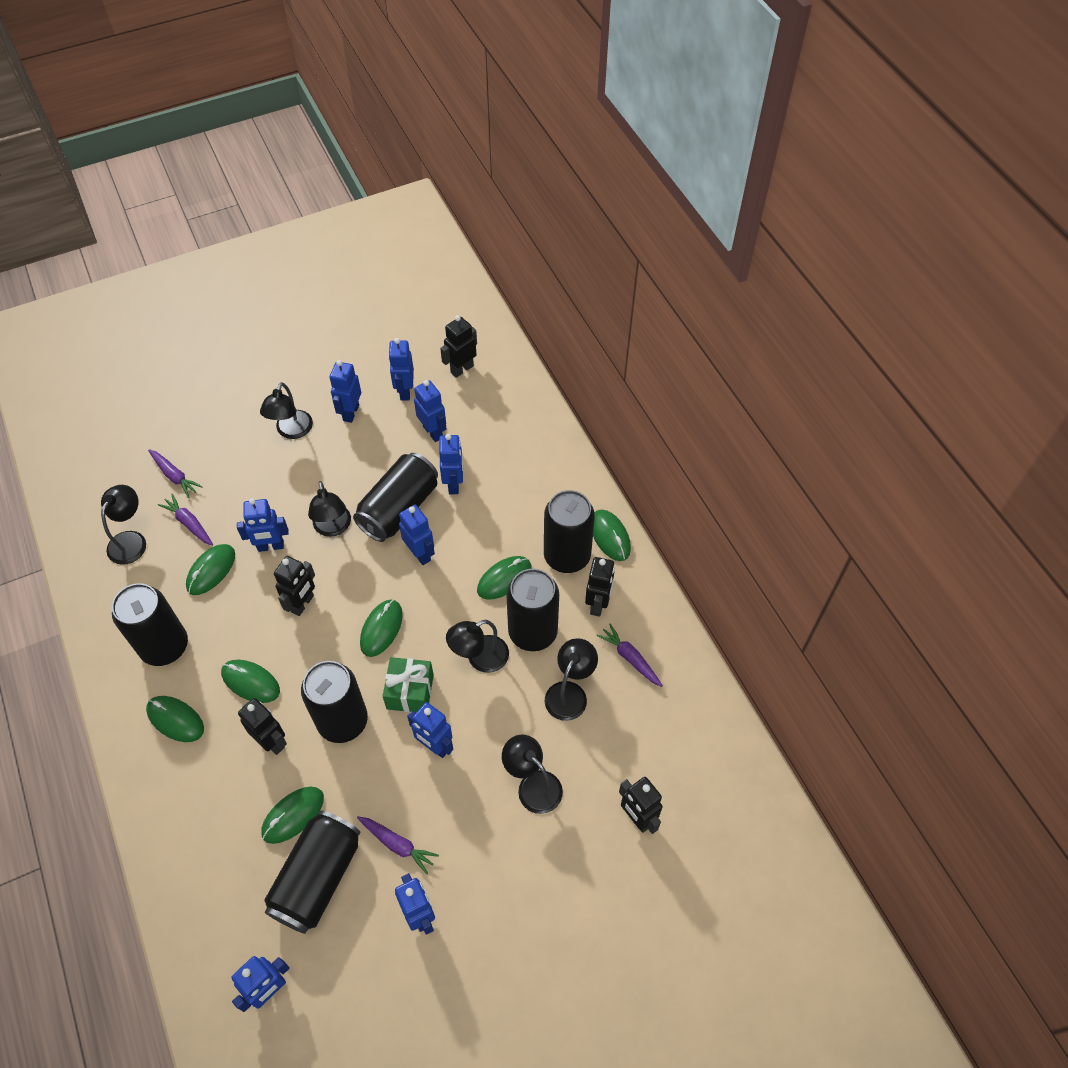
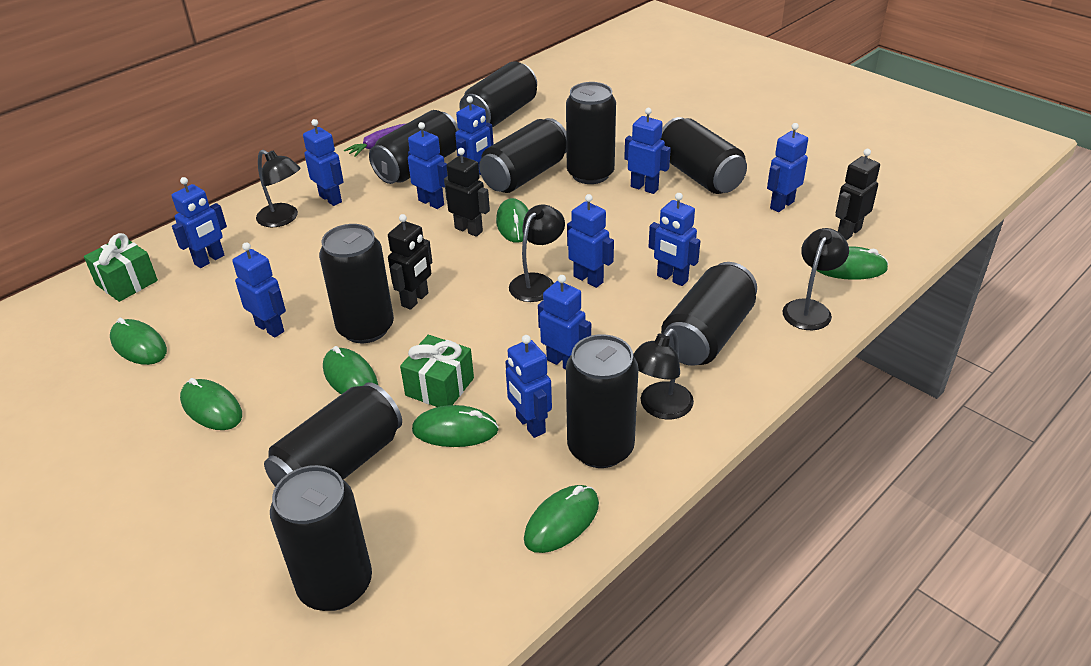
black can: 6 -> 10
black lamp: 6 -> 4
black robot: 5 -> 3
blue robot: 9 -> 11
green gift: 1 -> 2
purple carrot: 4 -> 1

